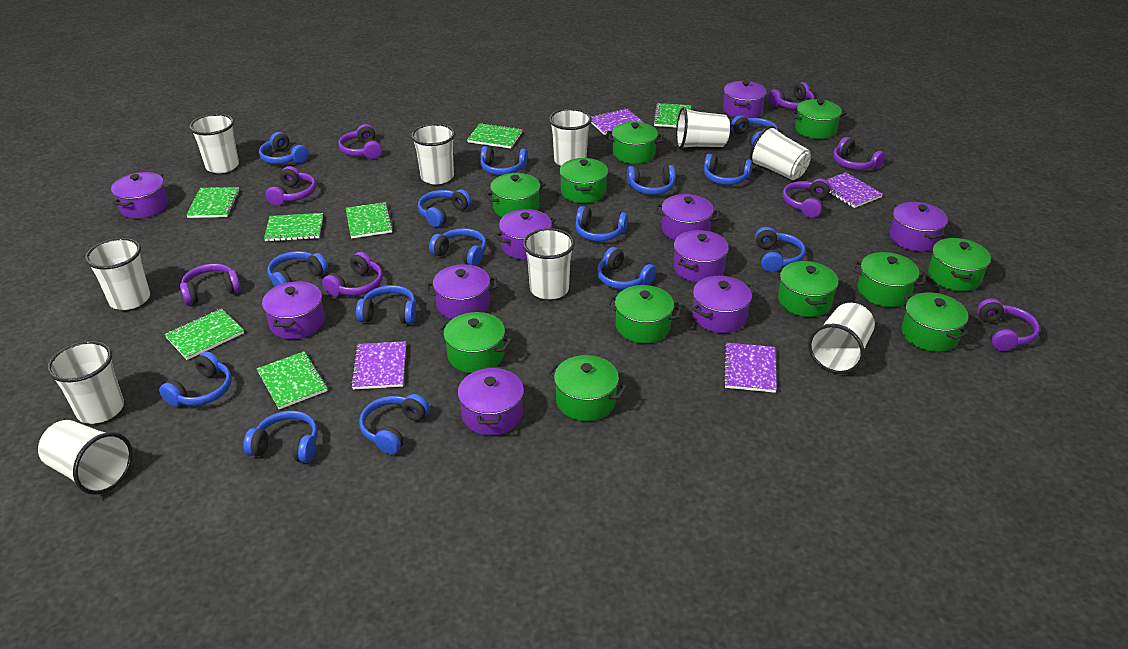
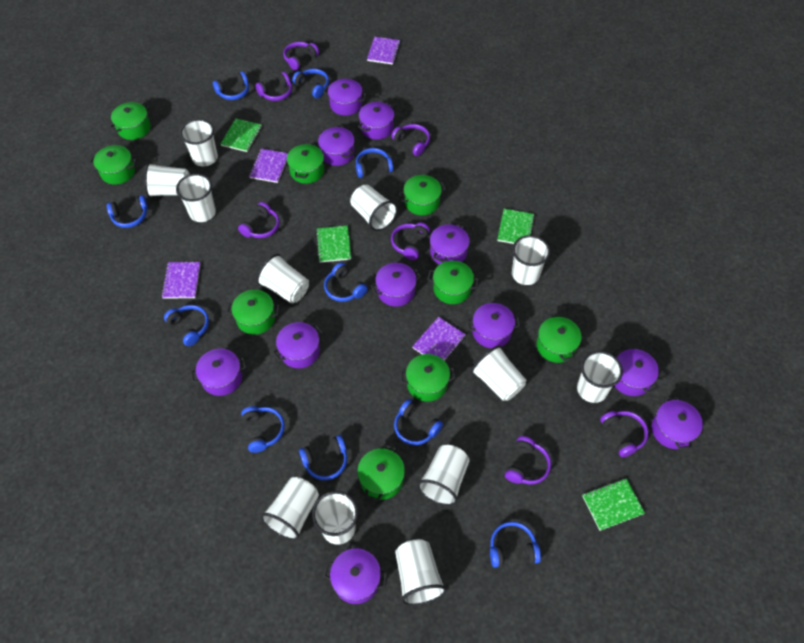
blue headphones: 15 -> 10
green notebook: 7 -> 4
green pot: 11 -> 9
purple headphones: 8 -> 7
purple pot: 10 -> 11
white cup: 10 -> 12

